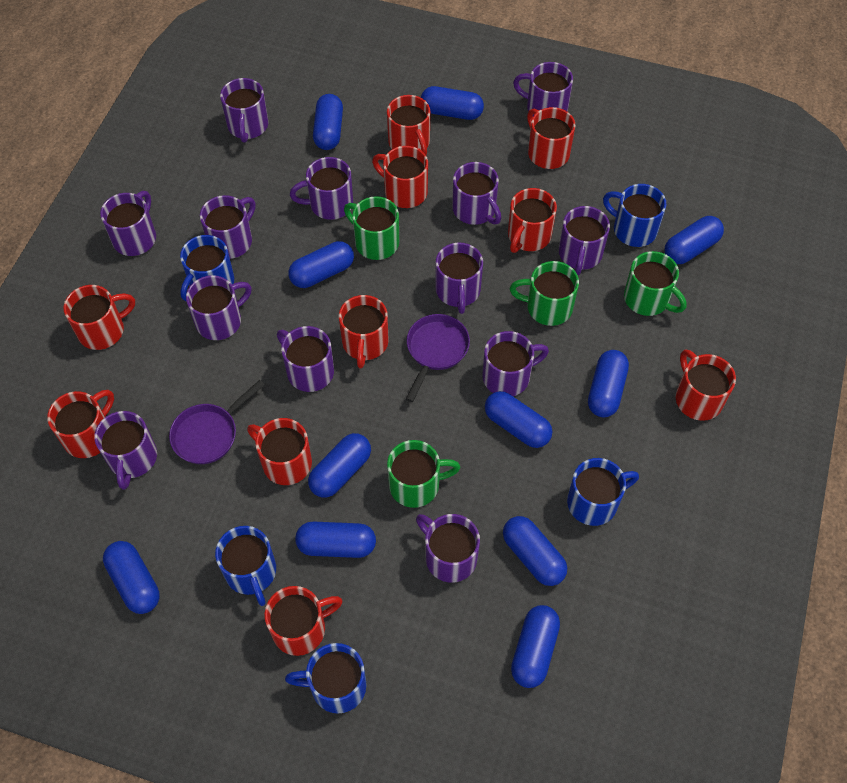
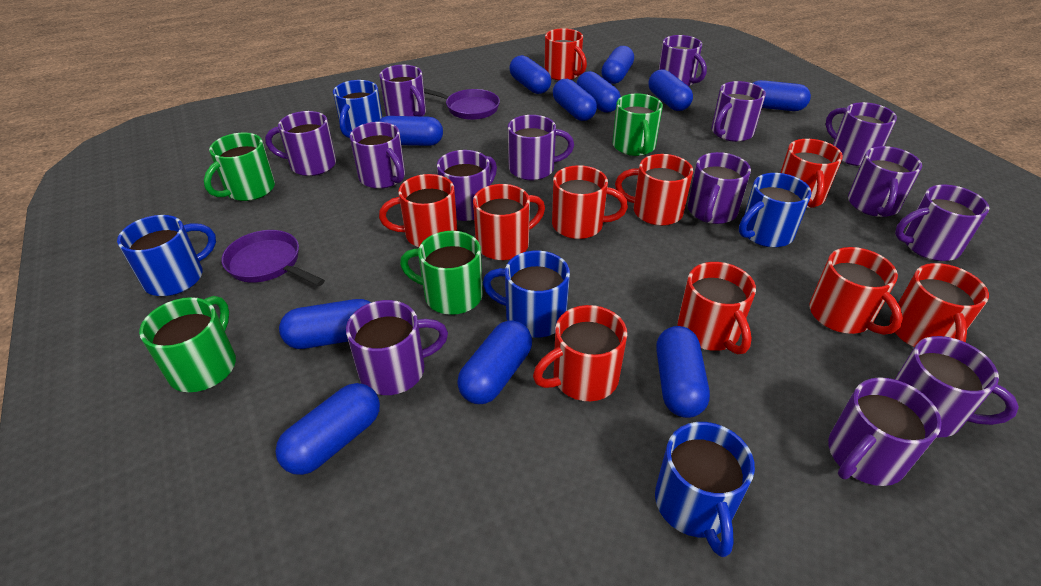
purple mug: 13 -> 14

